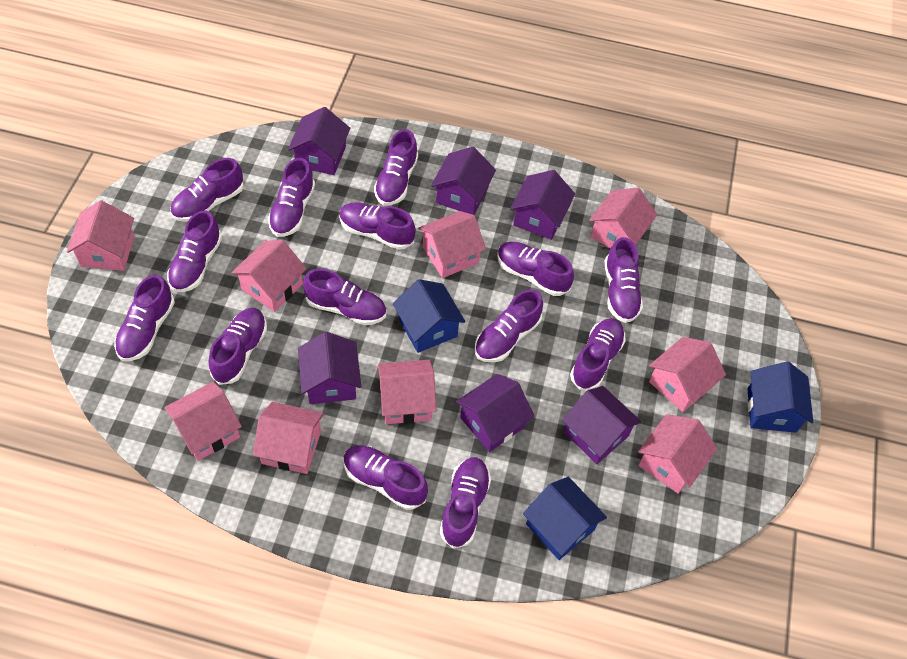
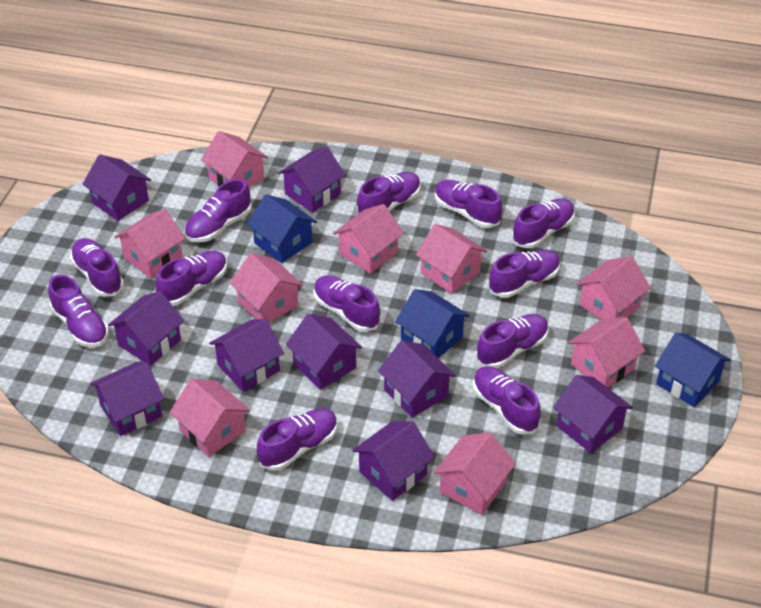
purple house: 6 -> 9
purple shoe: 14 -> 12

